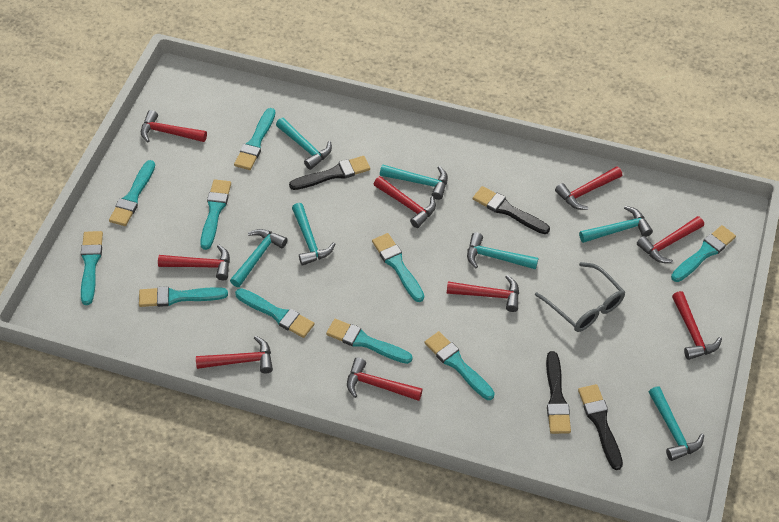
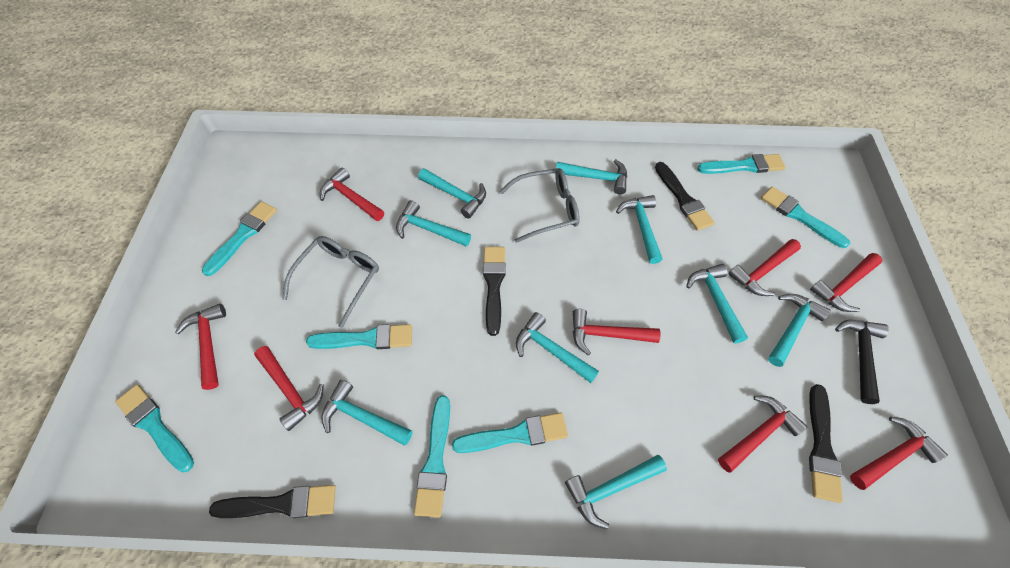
black hammer: 0 -> 1
grey glasses: 1 -> 2
red hammer: 9 -> 8
turquoise brush: 10 -> 7
turquoise hammer: 7 -> 9

